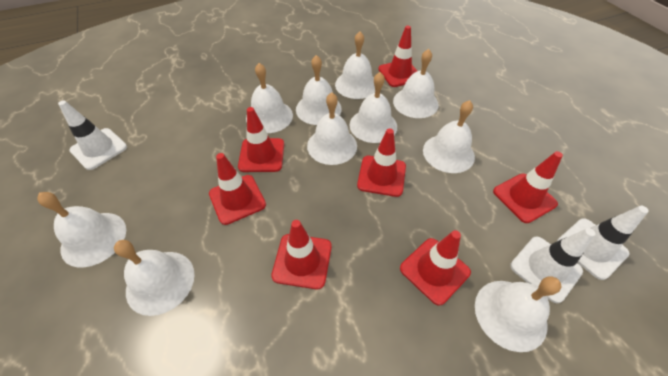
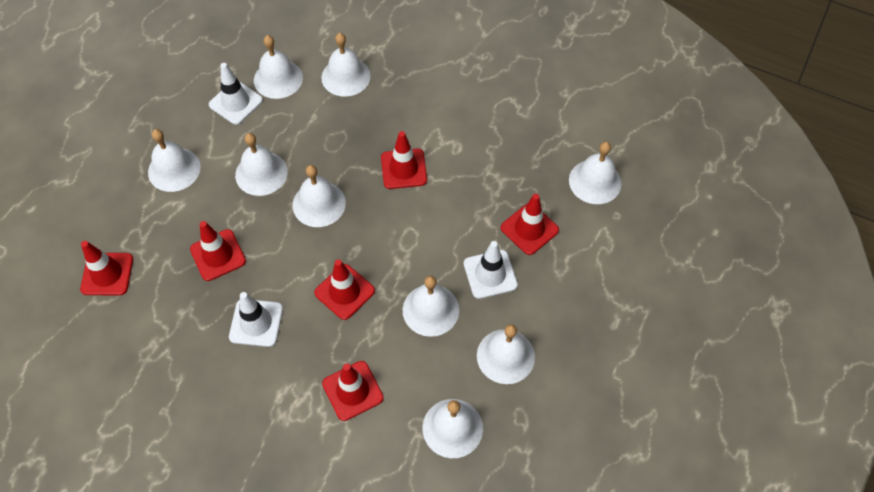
red traffic cone: 7 -> 6
white bell: 10 -> 9

